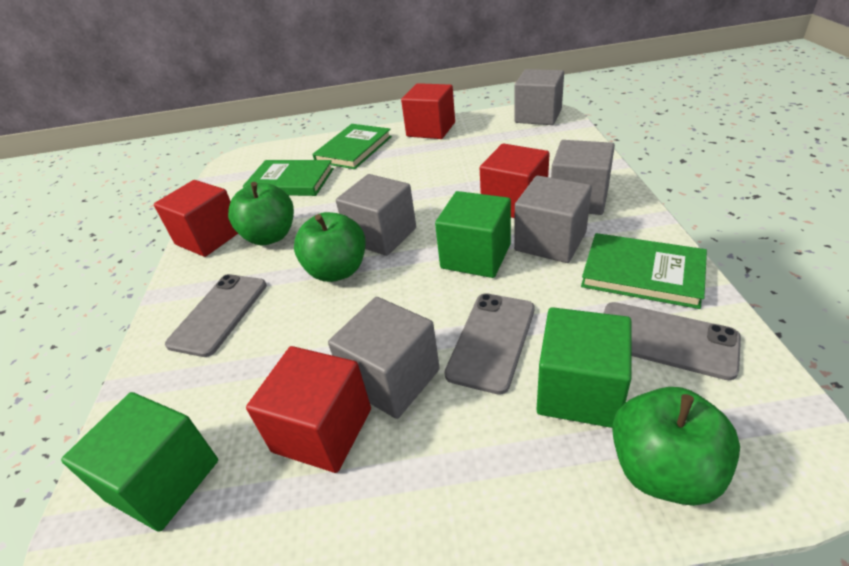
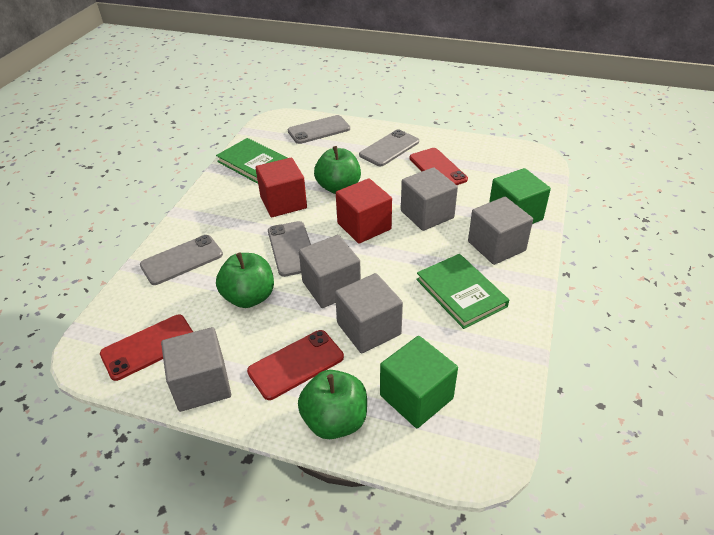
green book: 3 -> 2
green cube: 3 -> 2
grey phone: 3 -> 4
red cube: 4 -> 2
red phone: 0 -> 3

